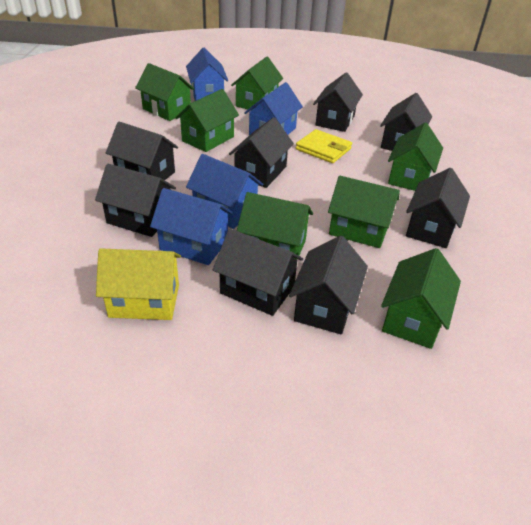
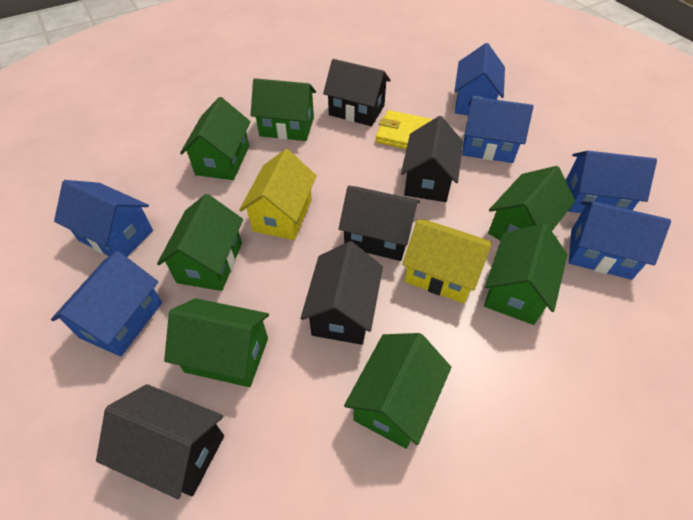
black house: 8 -> 5
blue house: 4 -> 6
yellow house: 1 -> 2

